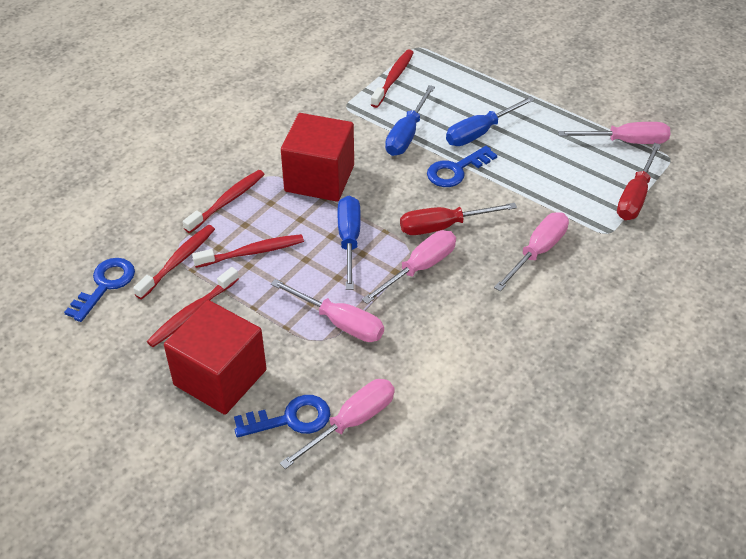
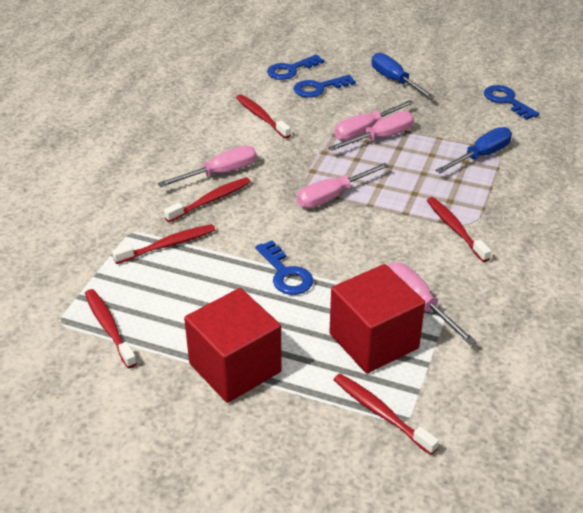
blue key: 3 -> 4
blue screwdriver: 3 -> 2
red screwdriver: 2 -> 0
red toothbrush: 5 -> 6

